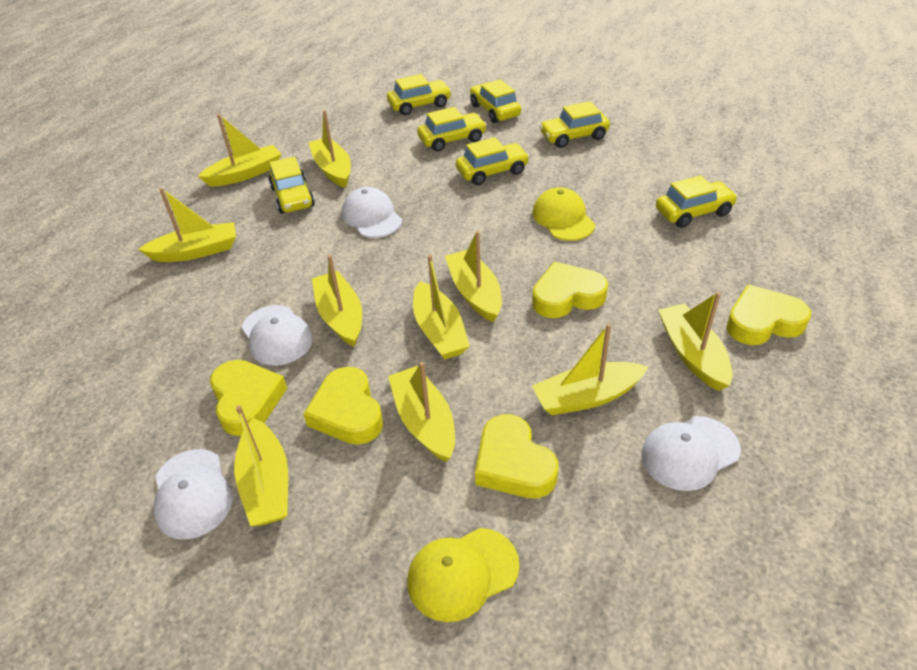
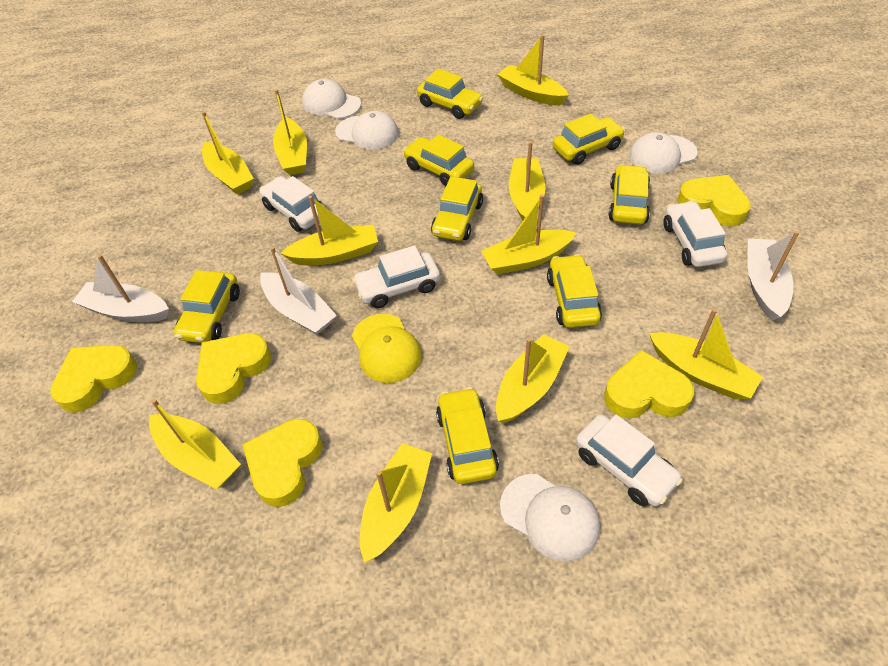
white boat: 0 -> 3
white car: 0 -> 4
yellow cap: 2 -> 1
yellow car: 7 -> 8

